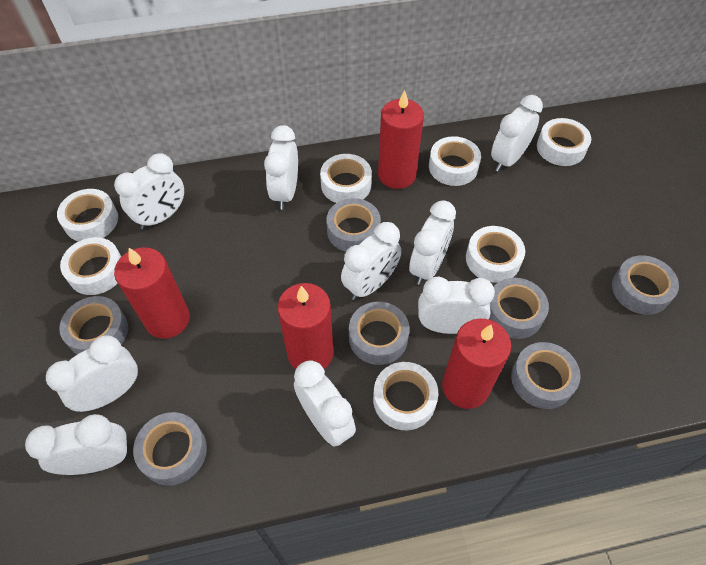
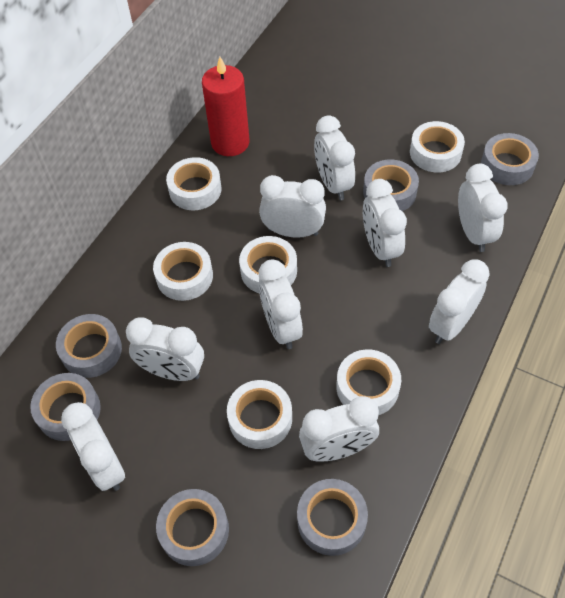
grey tape: 7 -> 6
red candle: 4 -> 1
white tape: 7 -> 6

